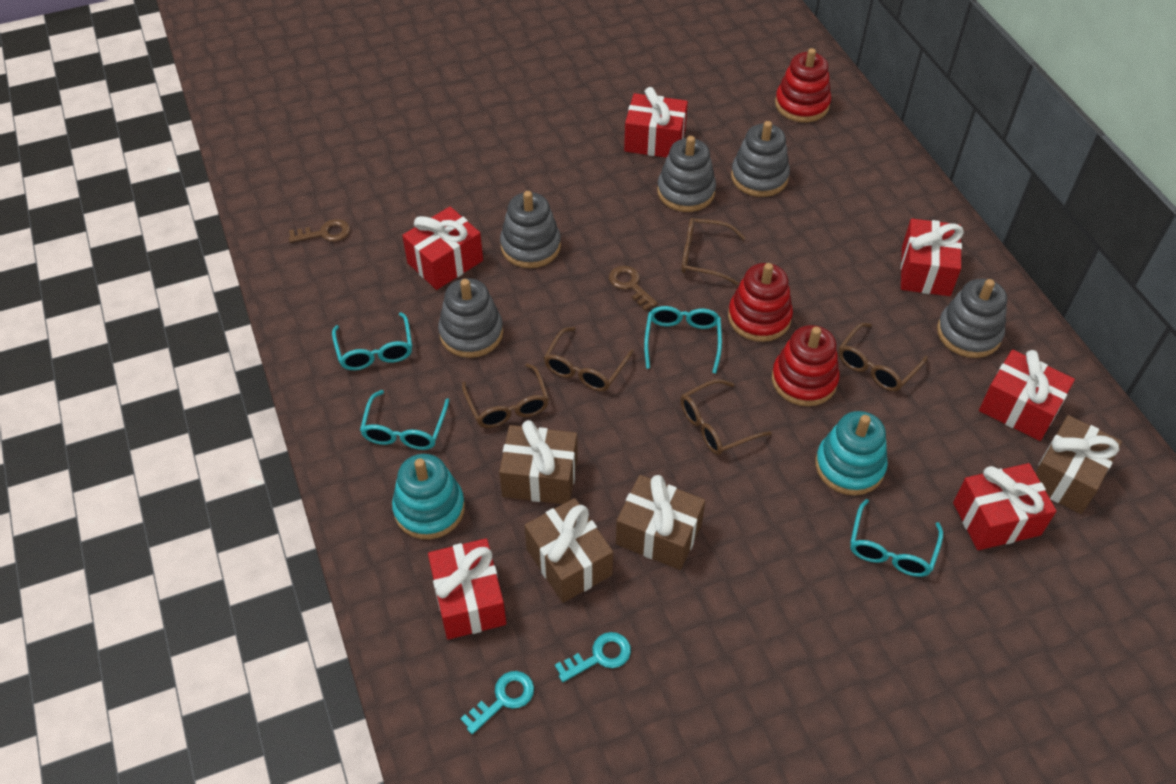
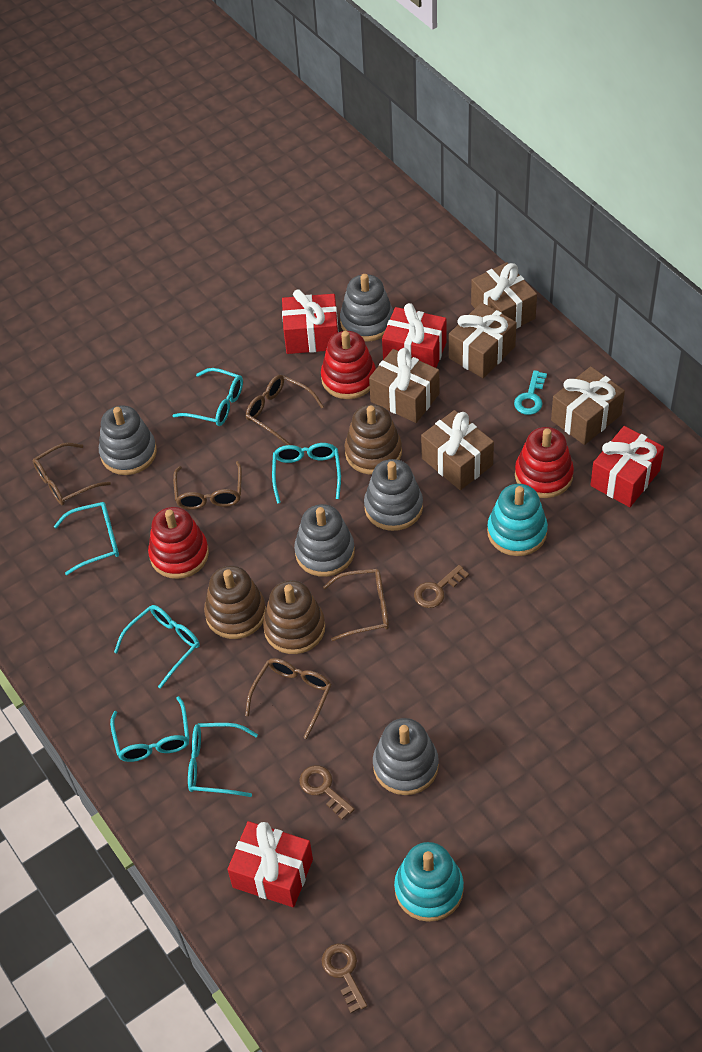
brown gift: 4 -> 5
brown key: 2 -> 3
brown stacking toy: 0 -> 3
red gift: 6 -> 4
turquoise glasses: 4 -> 6
turquoise key: 2 -> 1

